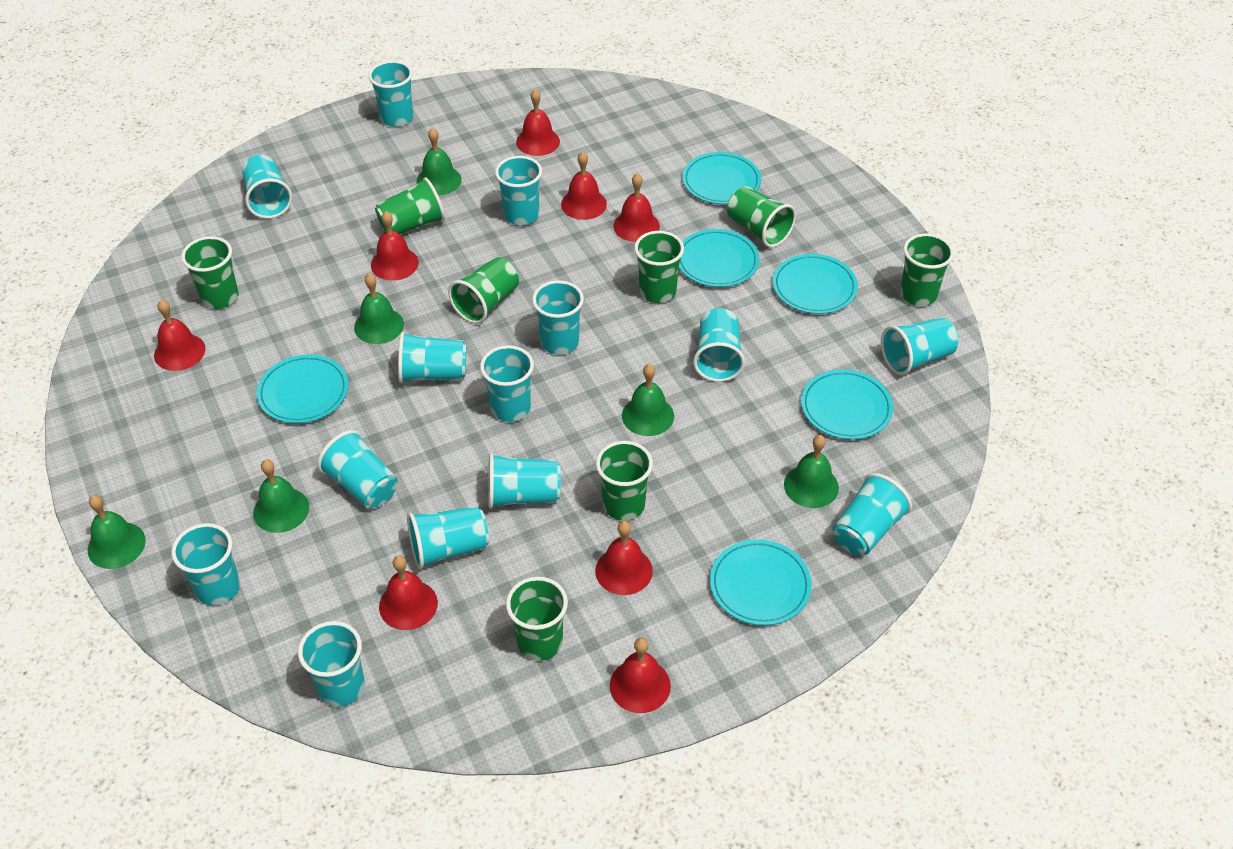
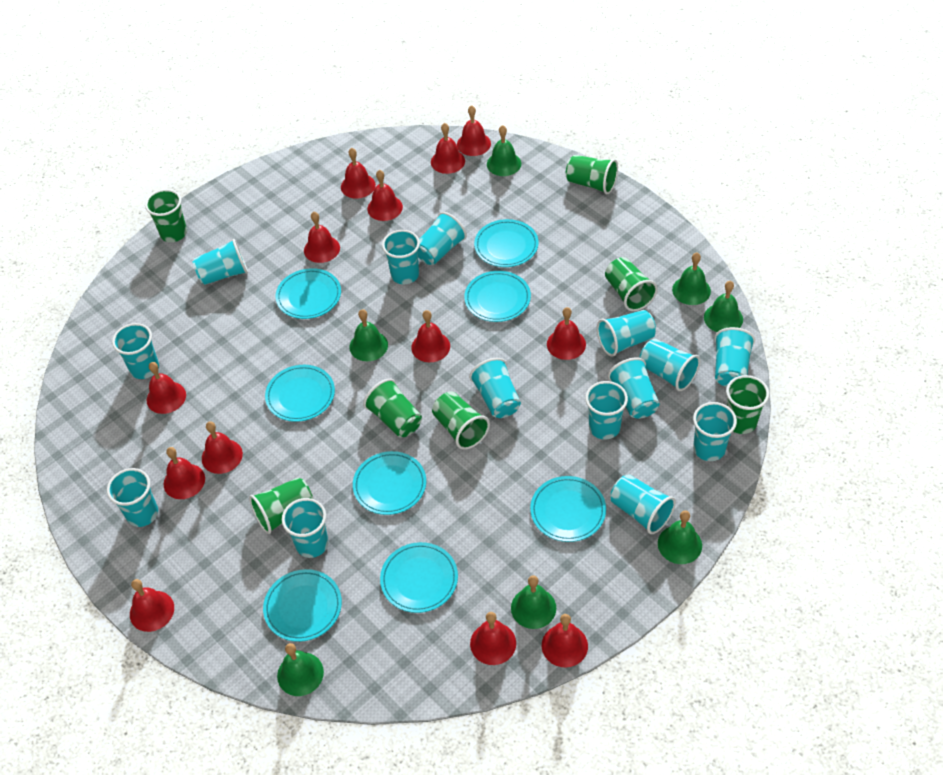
green bell: 6 -> 7
green cup: 8 -> 7
red bell: 8 -> 13
turquoise plate: 6 -> 8

